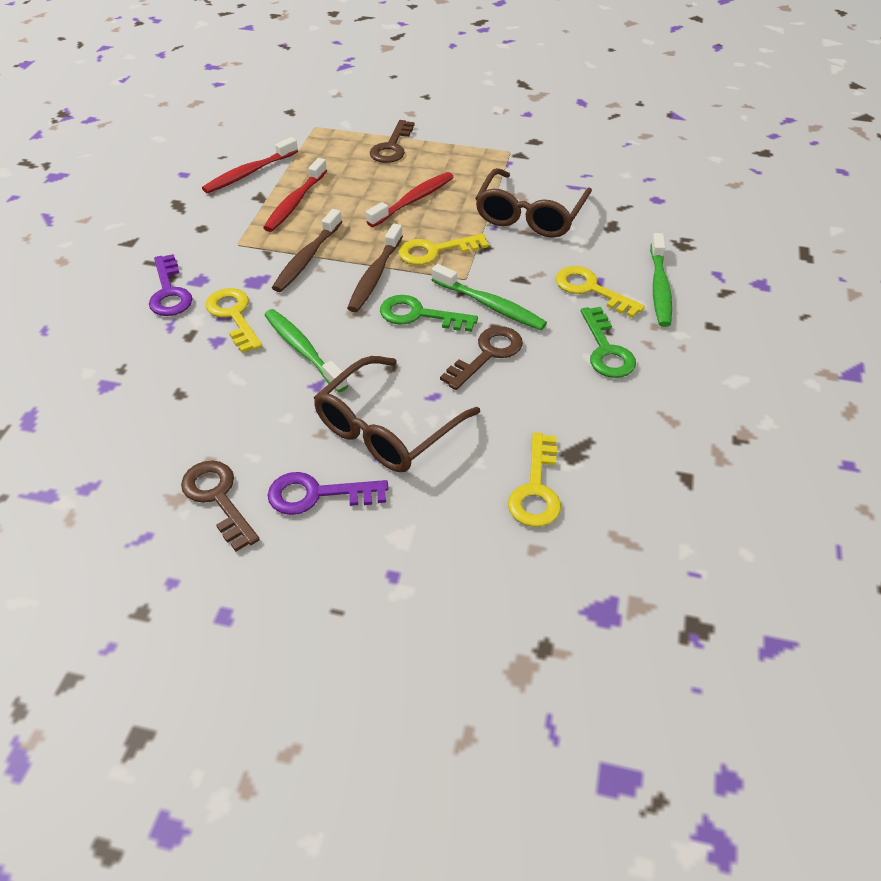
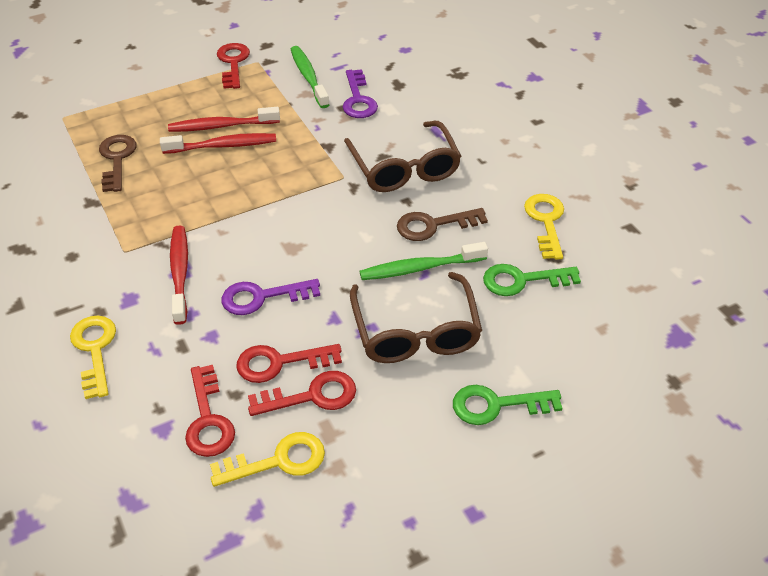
brown key: 3 -> 2
brown toothbrush: 2 -> 0
green toothbrush: 3 -> 2
red key: 0 -> 4
yellow key: 4 -> 3

